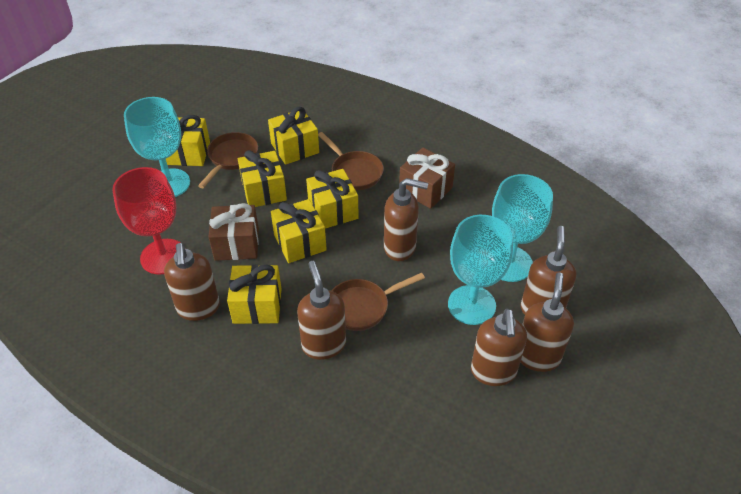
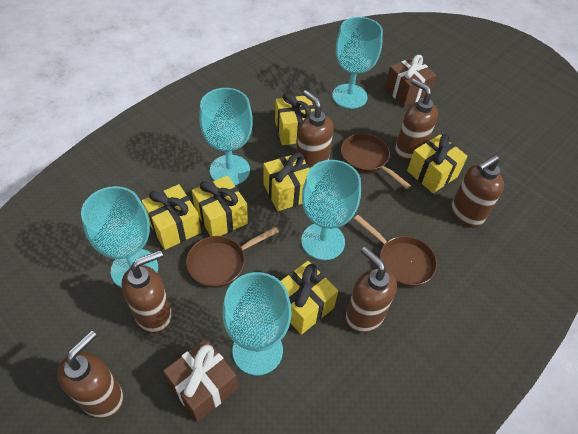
red goblet: 1 -> 0
turquoise goblet: 3 -> 5

